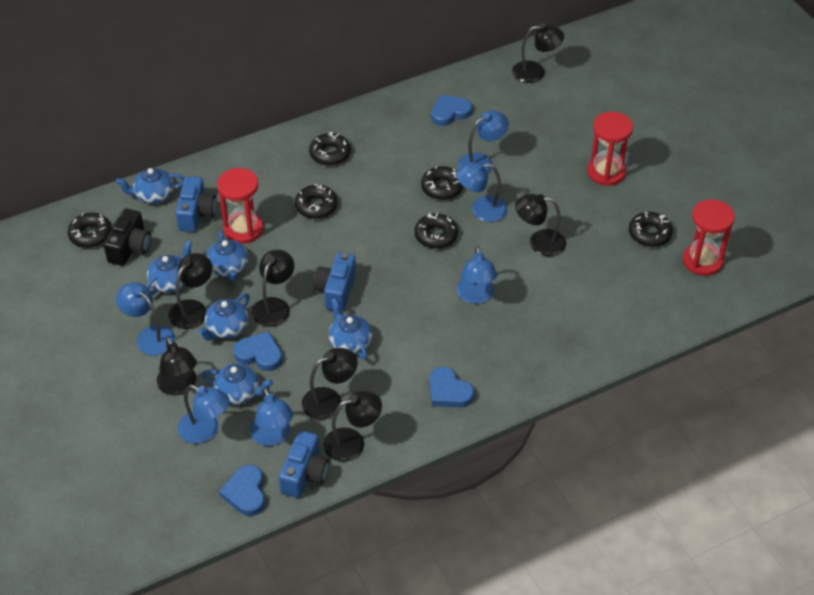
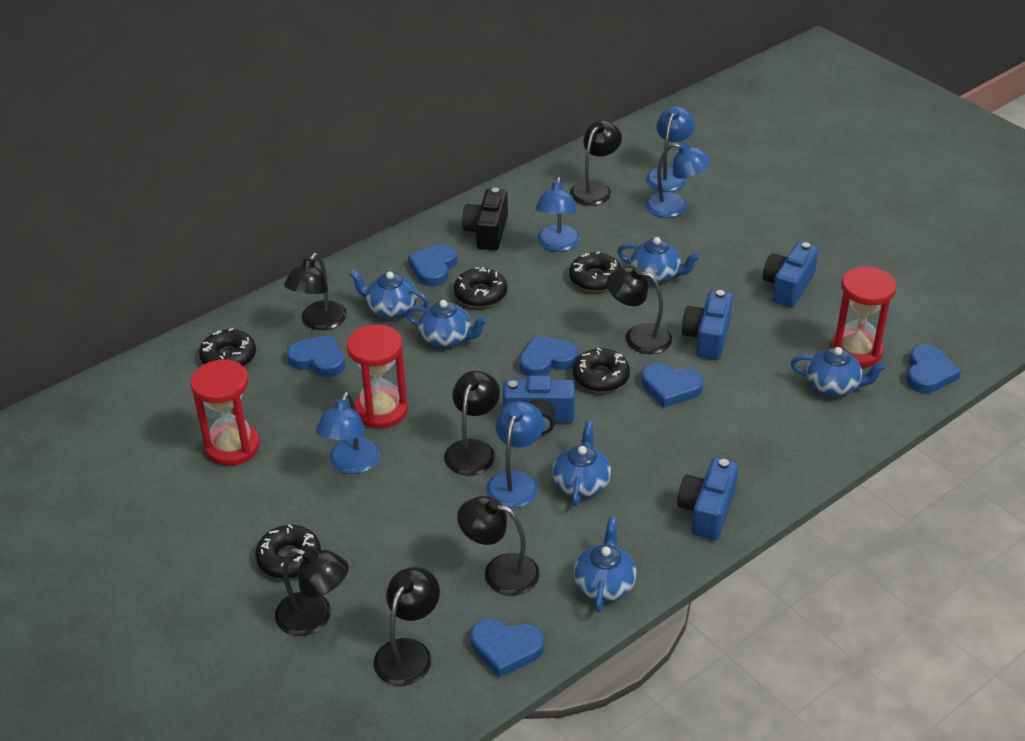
black donut: 6 -> 5
blue camera: 3 -> 4
blue heart: 4 -> 6
blue lamp: 6 -> 5

